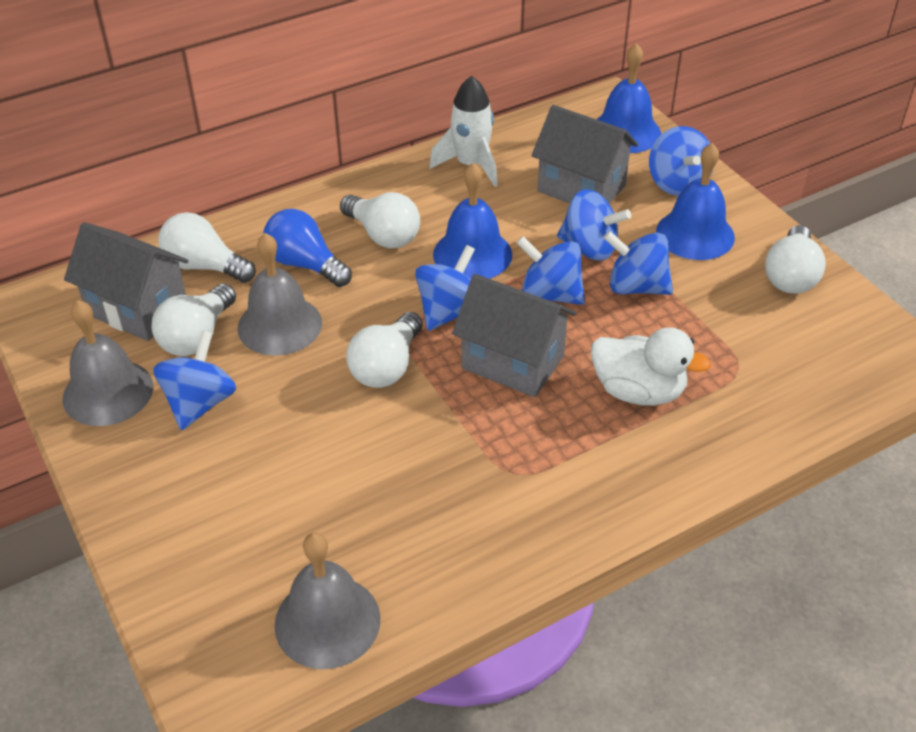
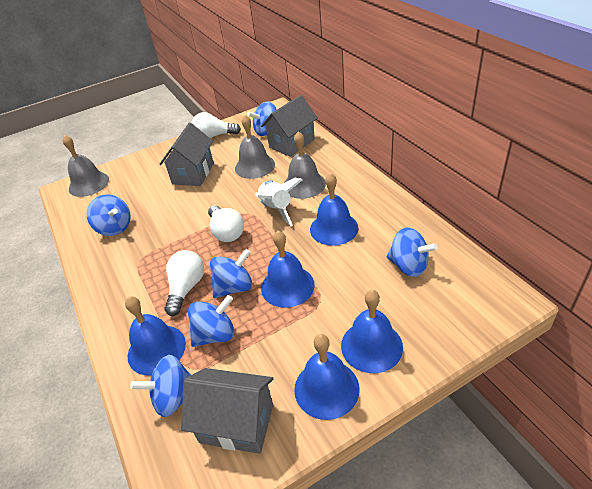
blue bell: 3 -> 5
blue light bulb: 1 -> 0
white duck: 1 -> 0
white light bulb: 5 -> 3

